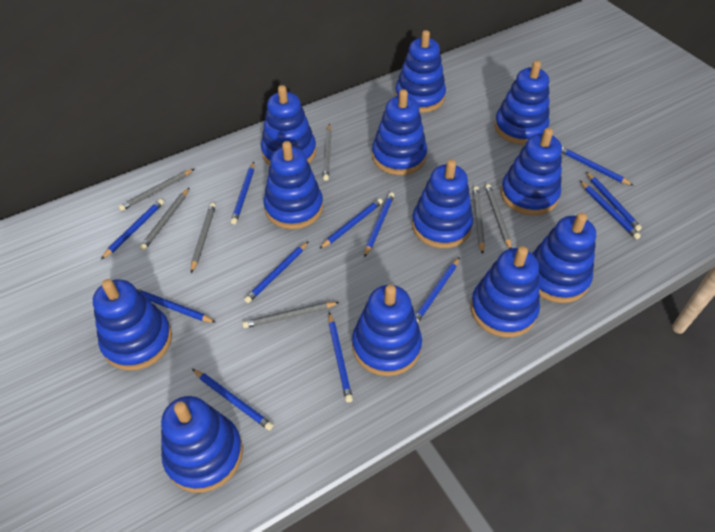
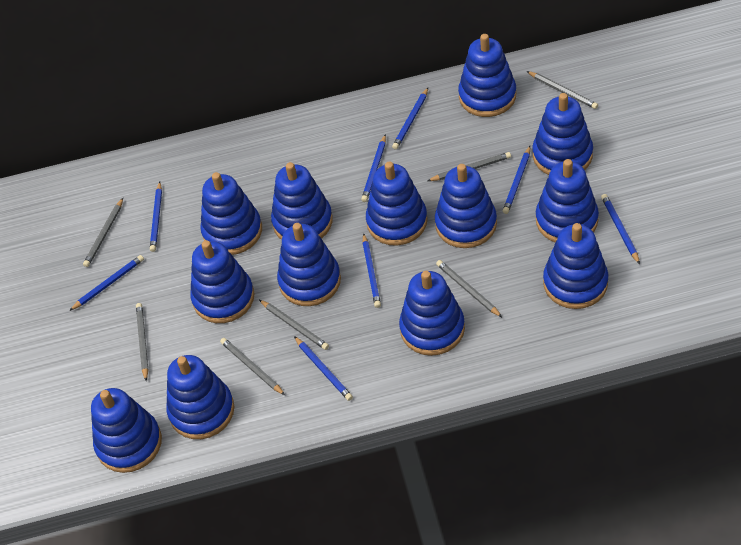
blue pencil: 12 -> 8
blue stacking toy: 12 -> 13

